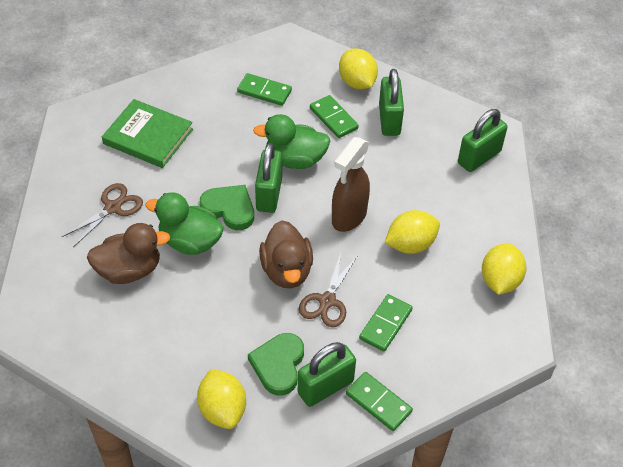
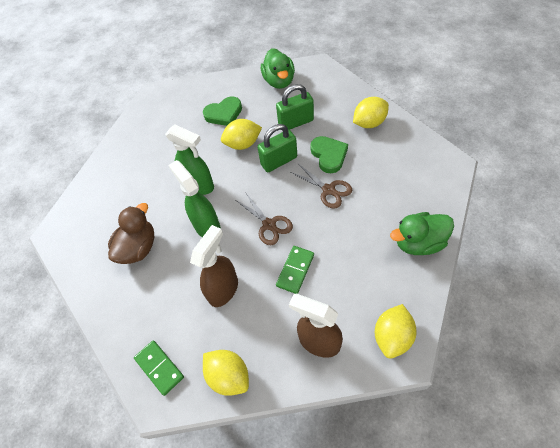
brown duck: 2 -> 1
brown spray bottle: 1 -> 2
green book: 1 -> 0
green domino: 4 -> 2
green padlock: 4 -> 2
green spray bottle: 0 -> 2

